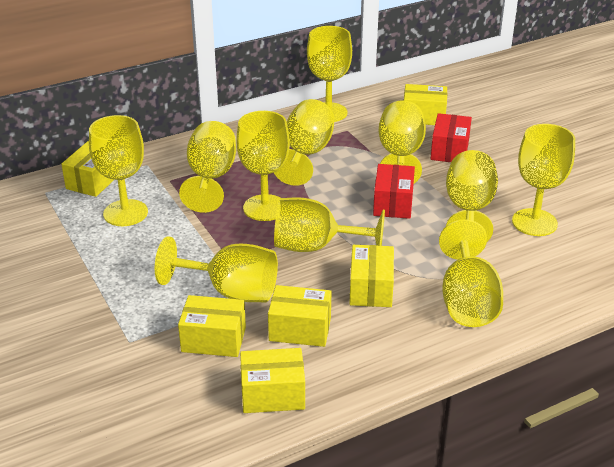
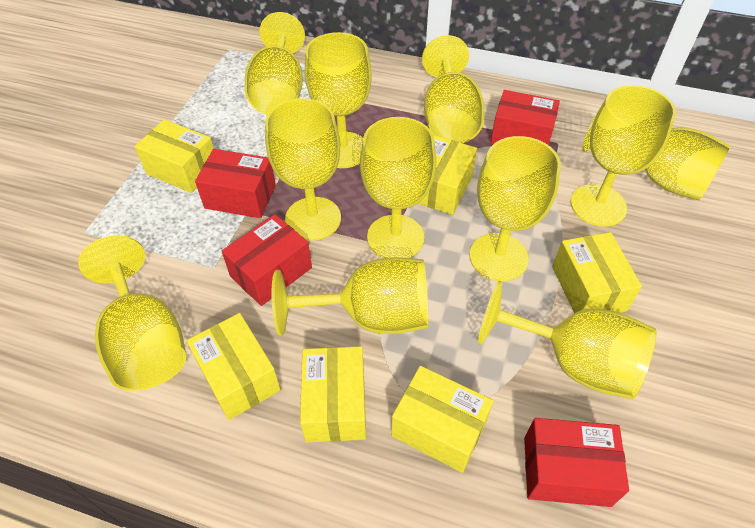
red box: 2 -> 4

